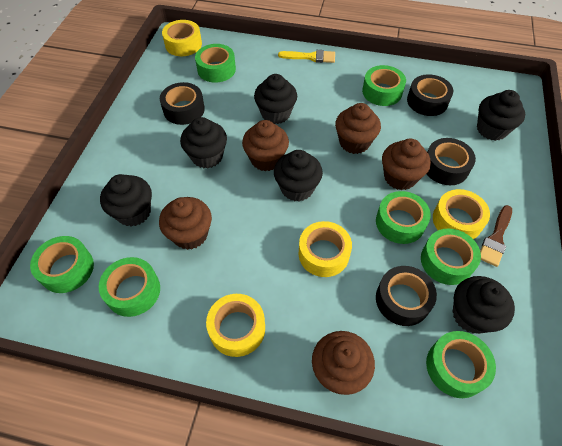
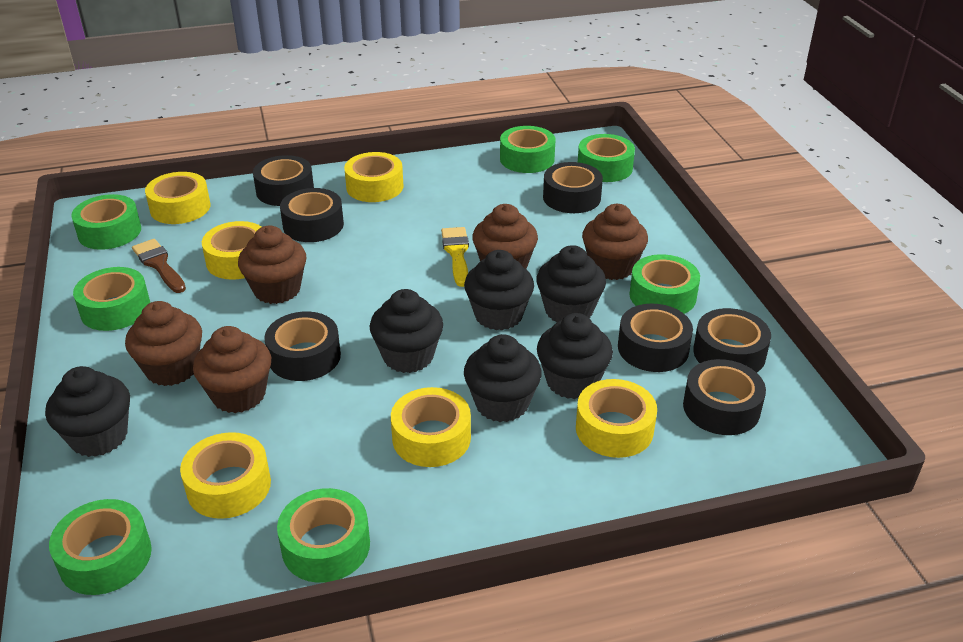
black tape: 4 -> 7
yellow tape: 4 -> 6

